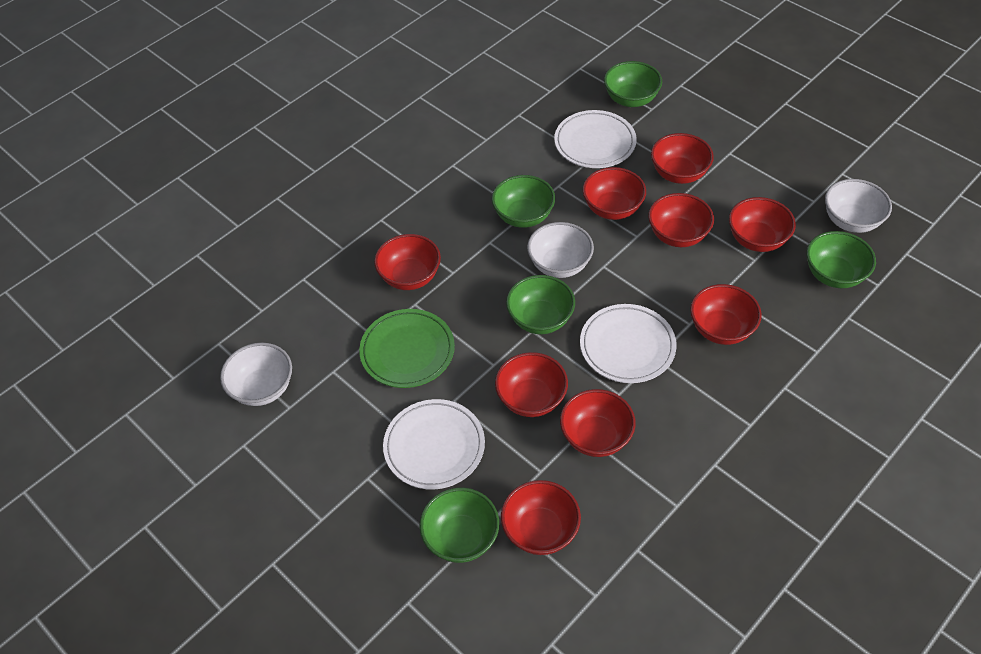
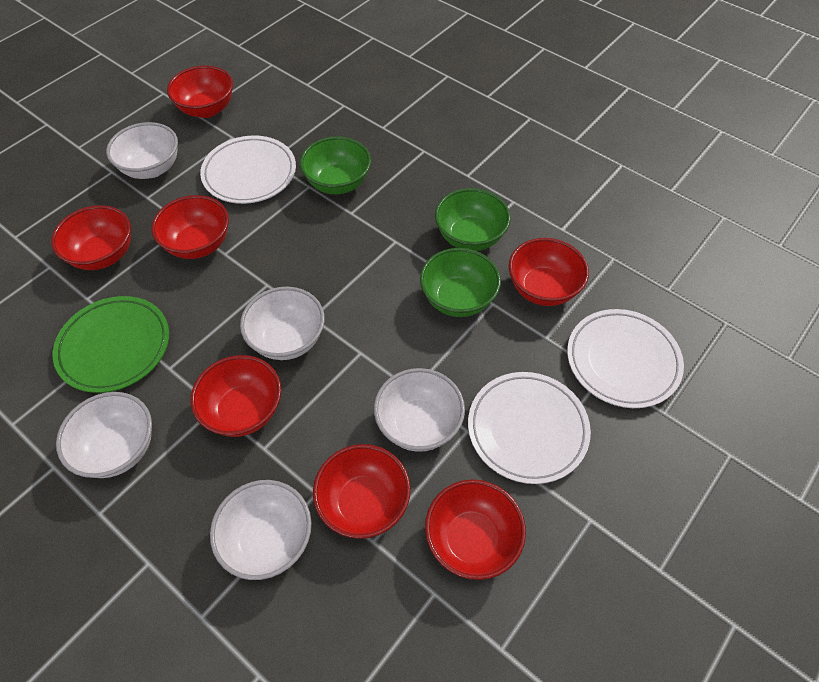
green bowl: 5 -> 3
red bowl: 9 -> 7
white bowl: 3 -> 5

